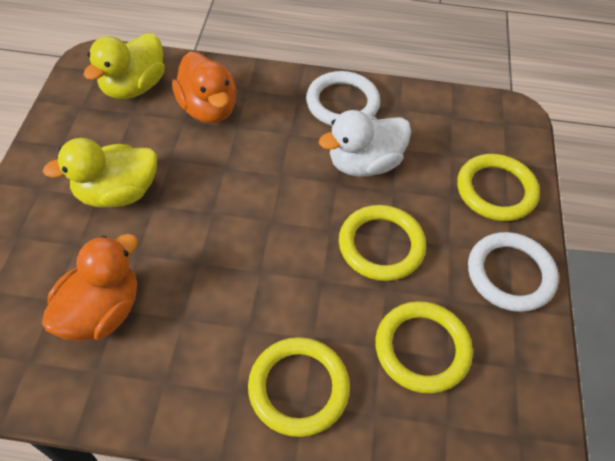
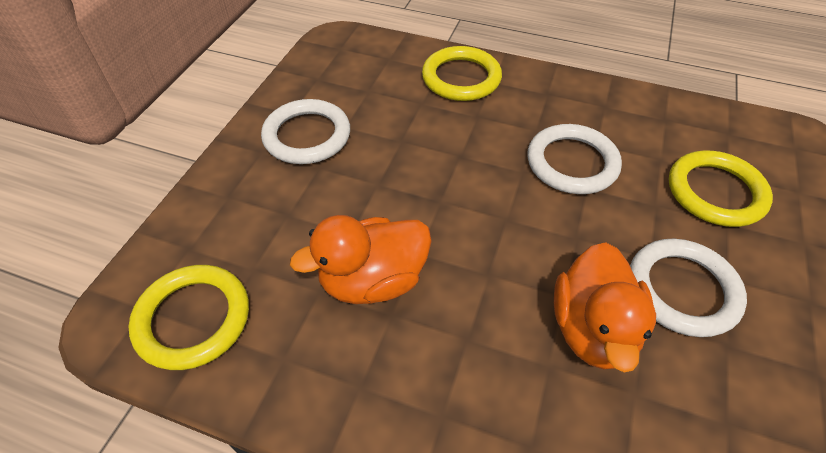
white duck: 1 -> 0
white ring: 2 -> 3
yellow duck: 2 -> 0
yellow ring: 4 -> 3

